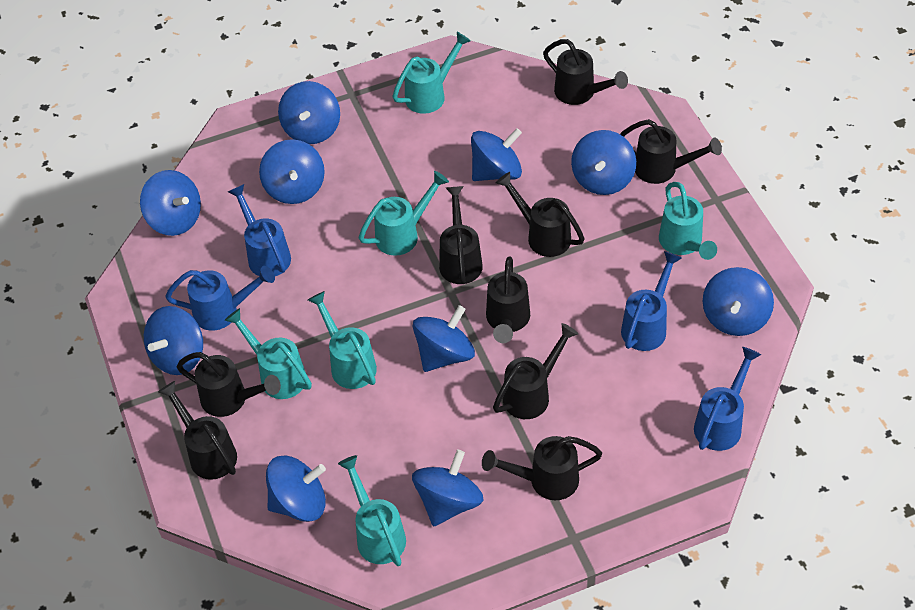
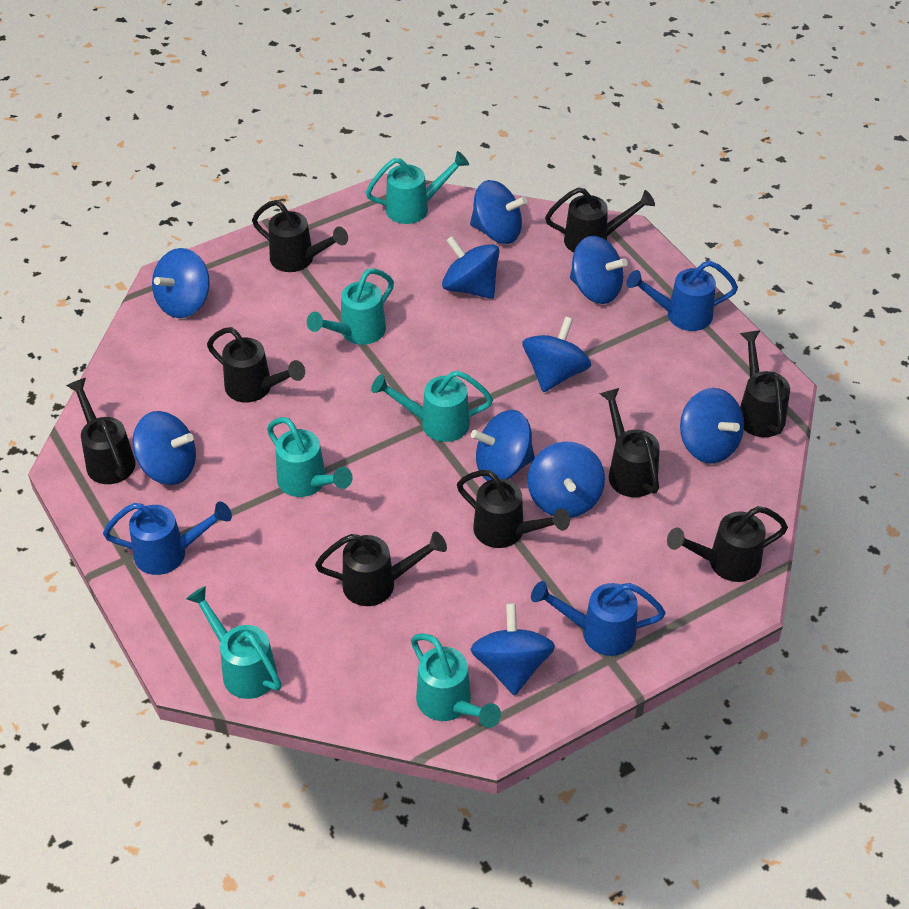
blue watering can: 4 -> 3

